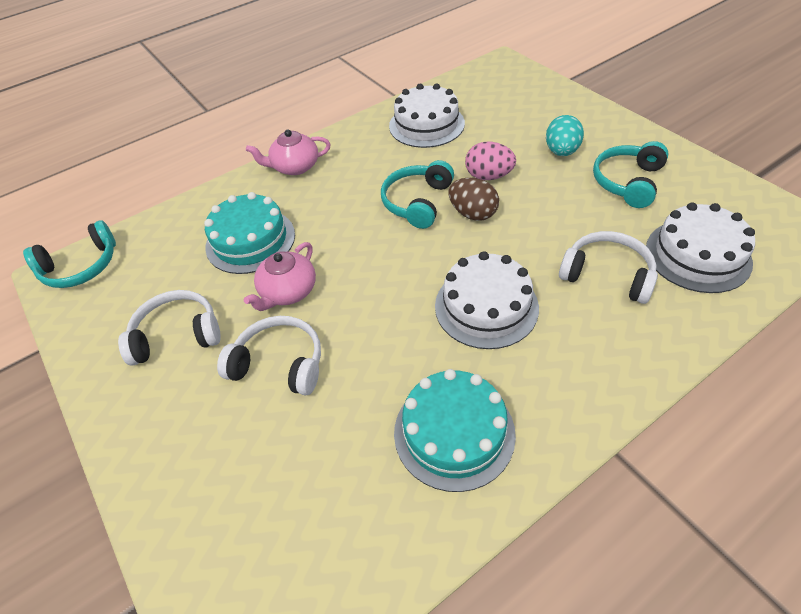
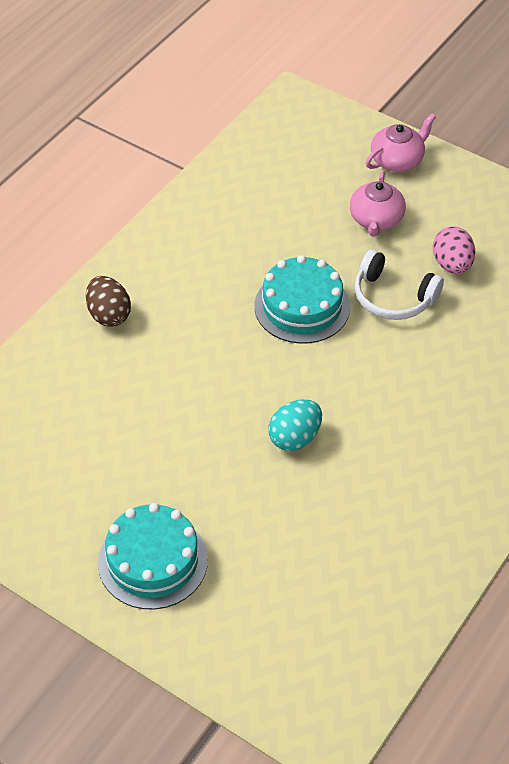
turquoise headphones: 3 -> 0
white cake: 3 -> 0
white headphones: 3 -> 1

